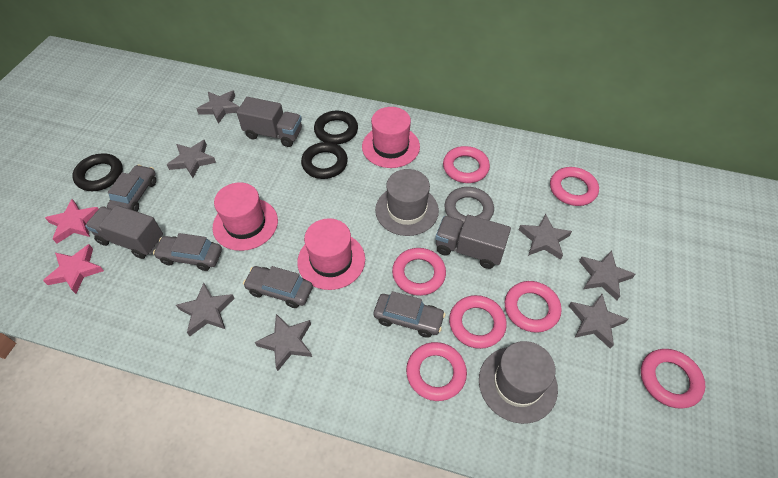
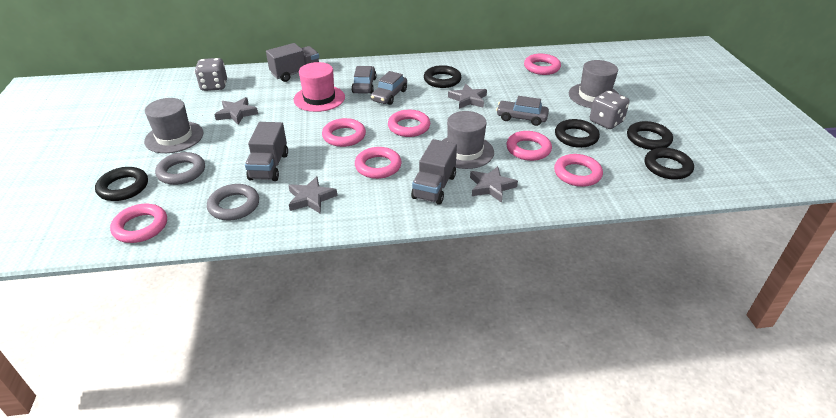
black ring: 3 -> 5
grey car: 4 -> 3
grey dice: 0 -> 2
grey hat: 2 -> 3
grey ring: 1 -> 2
grey star: 7 -> 4
pink hat: 3 -> 1
pink star: 2 -> 0

